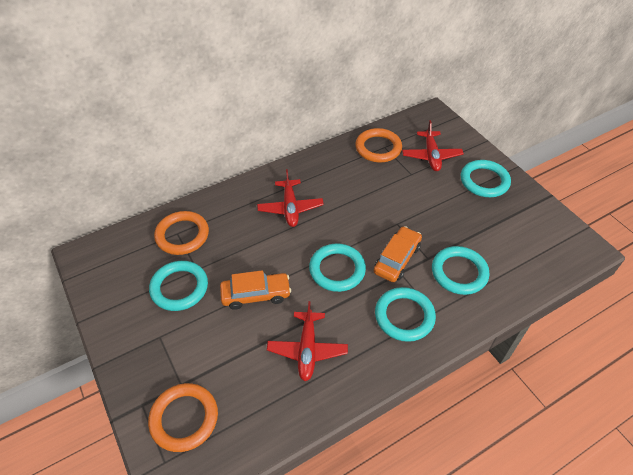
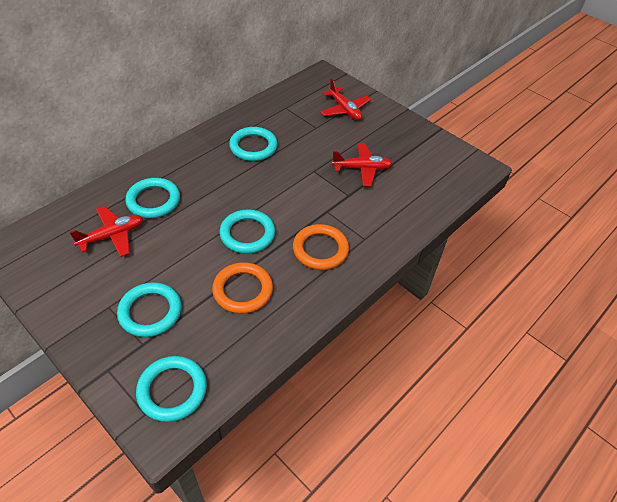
orange car: 2 -> 0
orange ring: 3 -> 2

